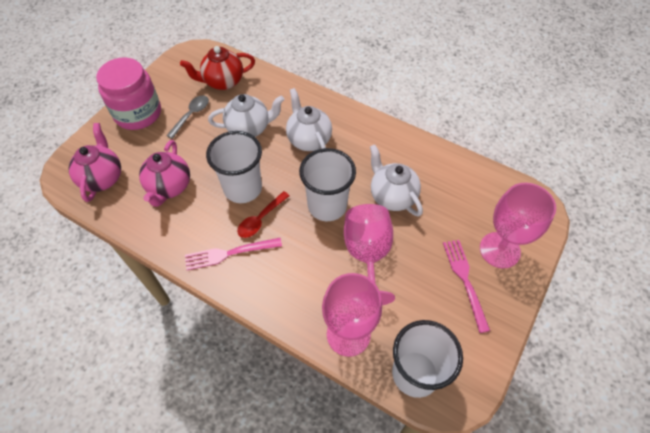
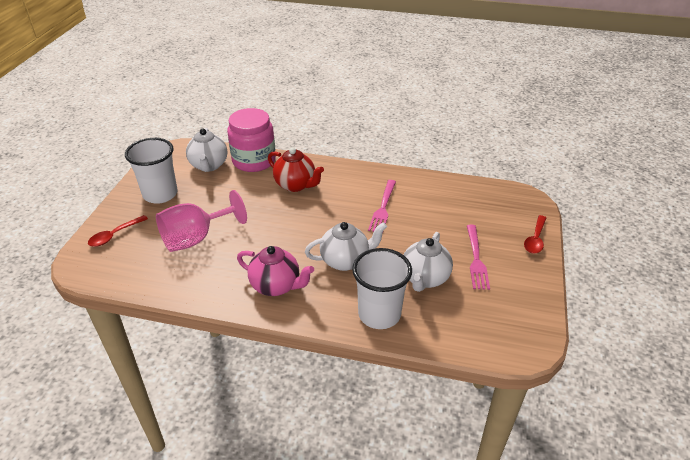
grey spoon: 1 -> 0
pink goblet: 3 -> 1
pink teapot: 2 -> 1
red spoon: 1 -> 2
white cup: 3 -> 2

